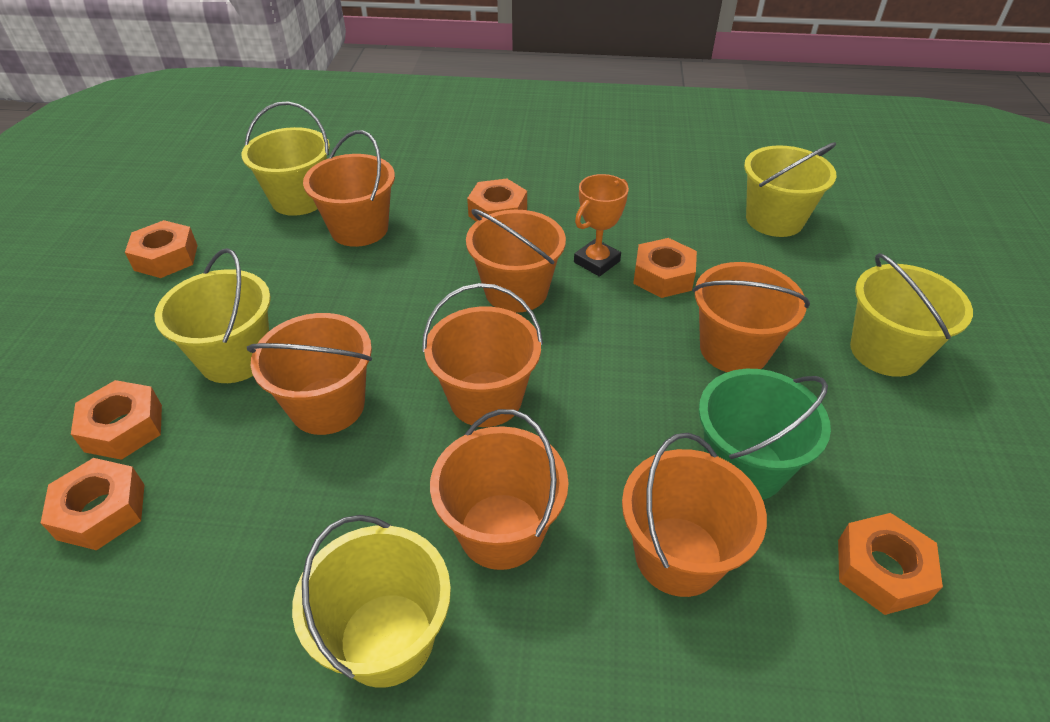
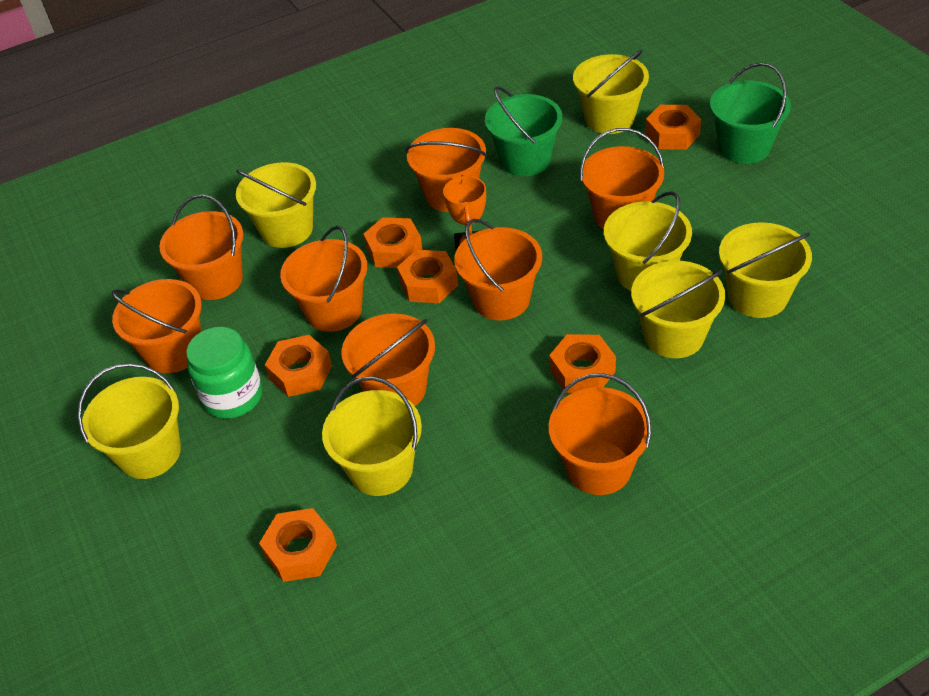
green bucket: 1 -> 2
green jar: 0 -> 1
orange bucket: 7 -> 8
yellow bucket: 5 -> 7

